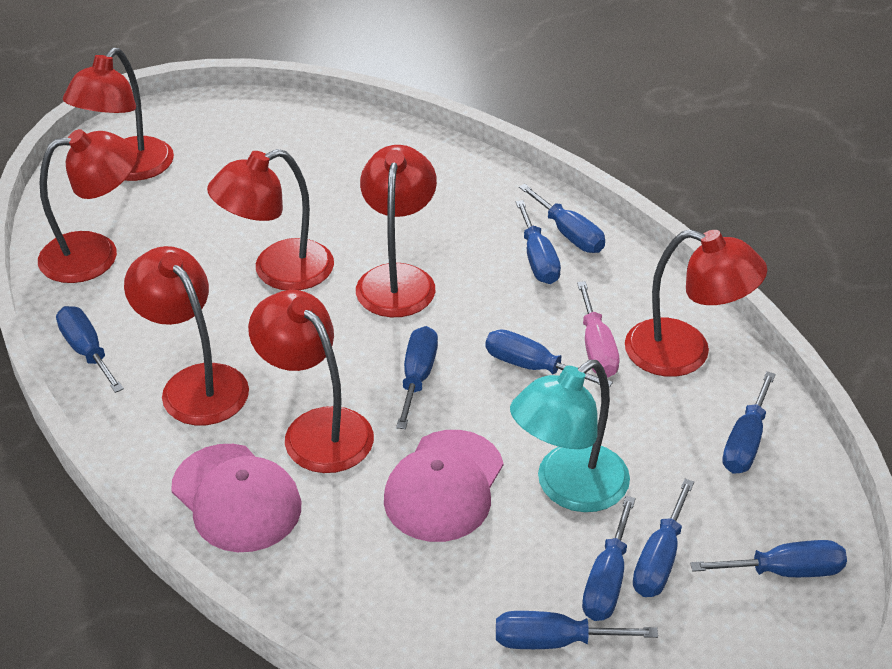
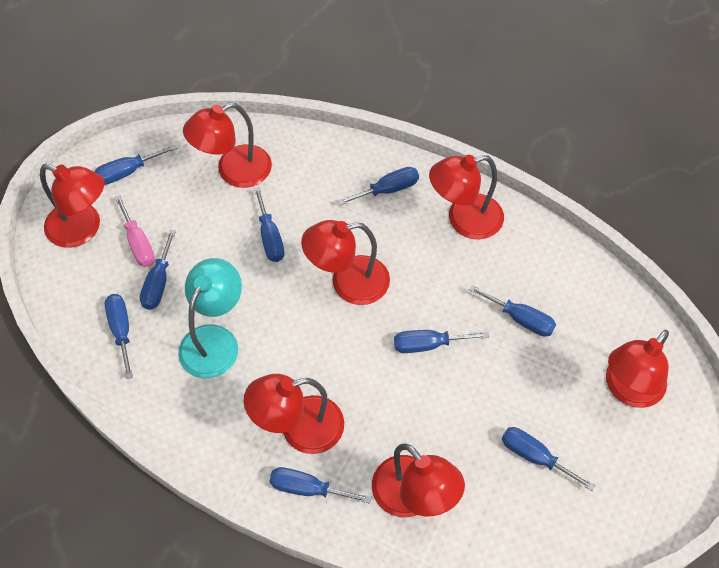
blue screwdriver: 10 -> 9
pink cap: 2 -> 0

